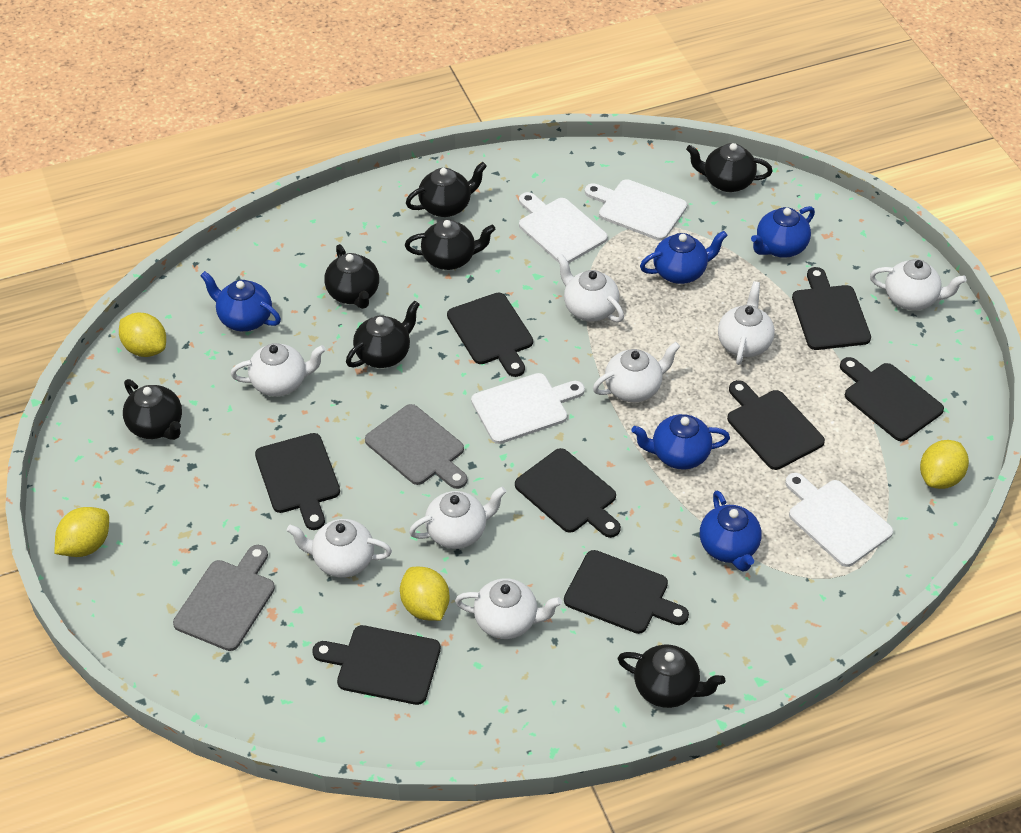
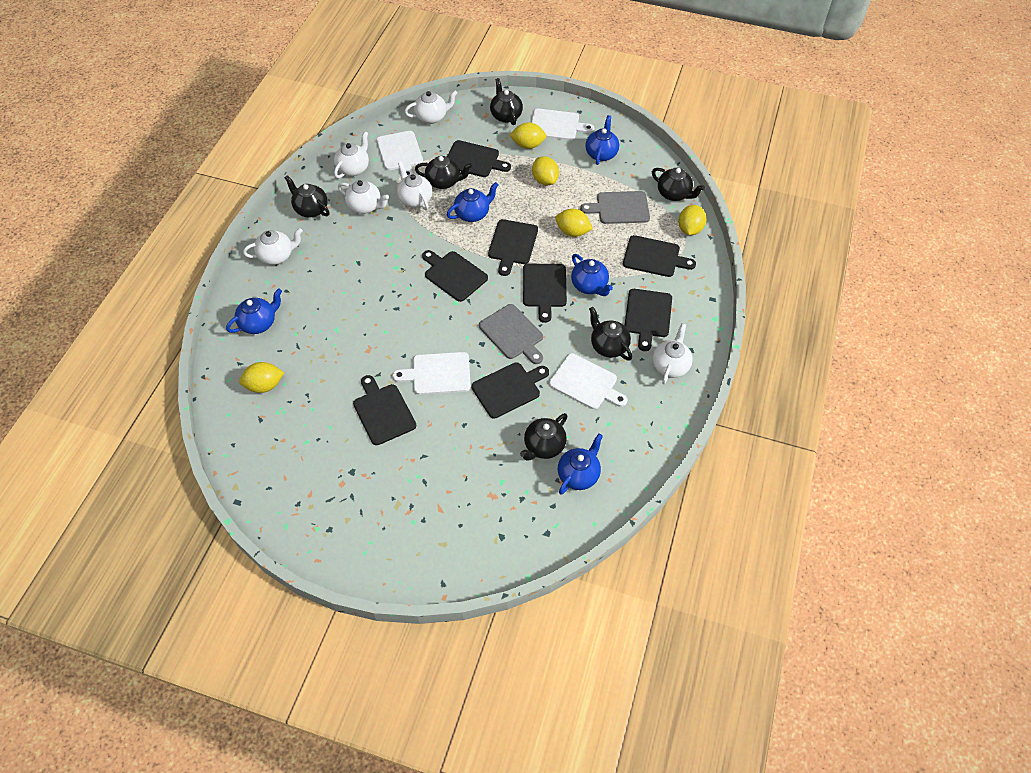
black teapot: 7 -> 6
white teapot: 8 -> 6
yellow lemon: 4 -> 5

